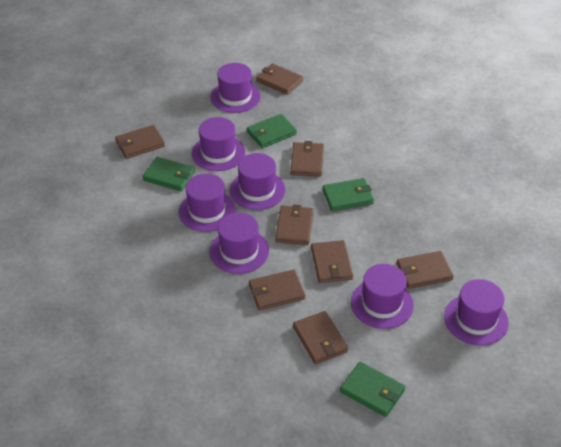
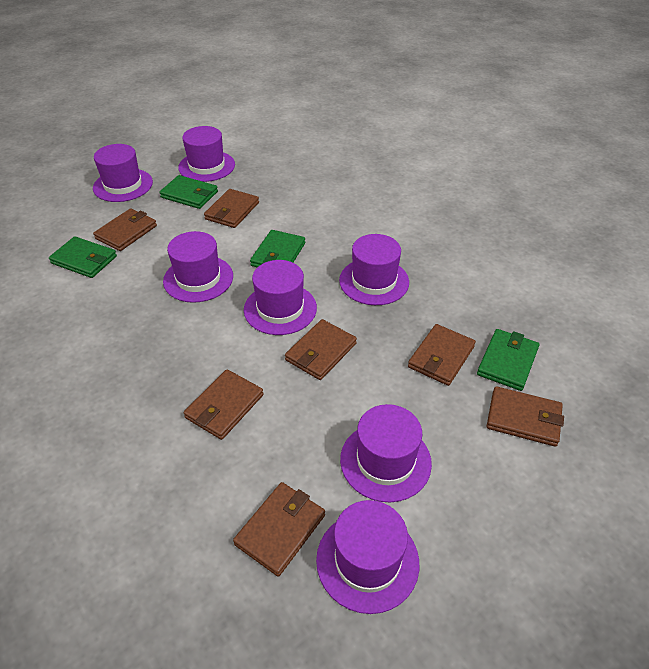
brown wallet: 8 -> 7

